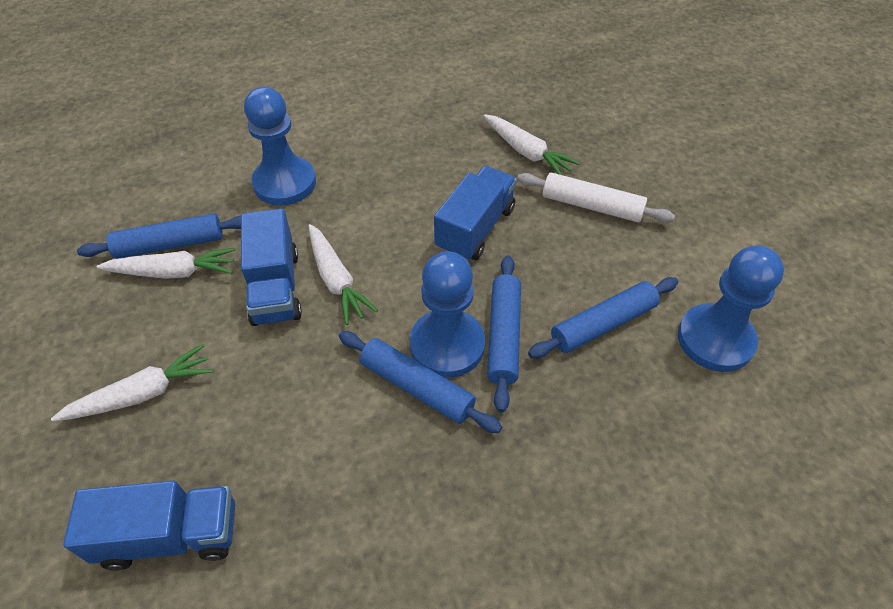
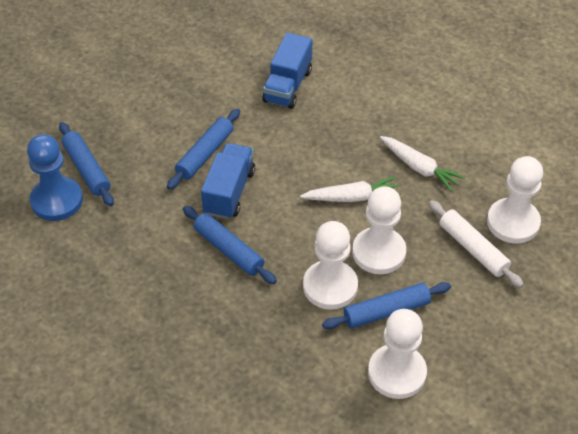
blue pawn: 3 -> 1
blue truck: 3 -> 2
white carrot: 4 -> 2
white pawn: 0 -> 4

